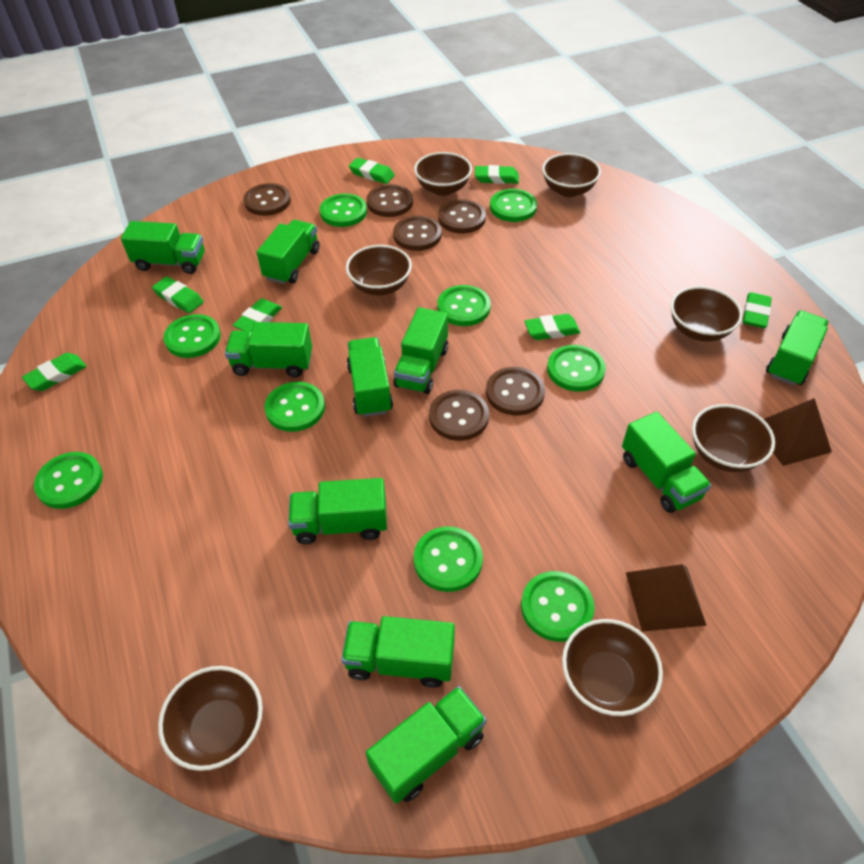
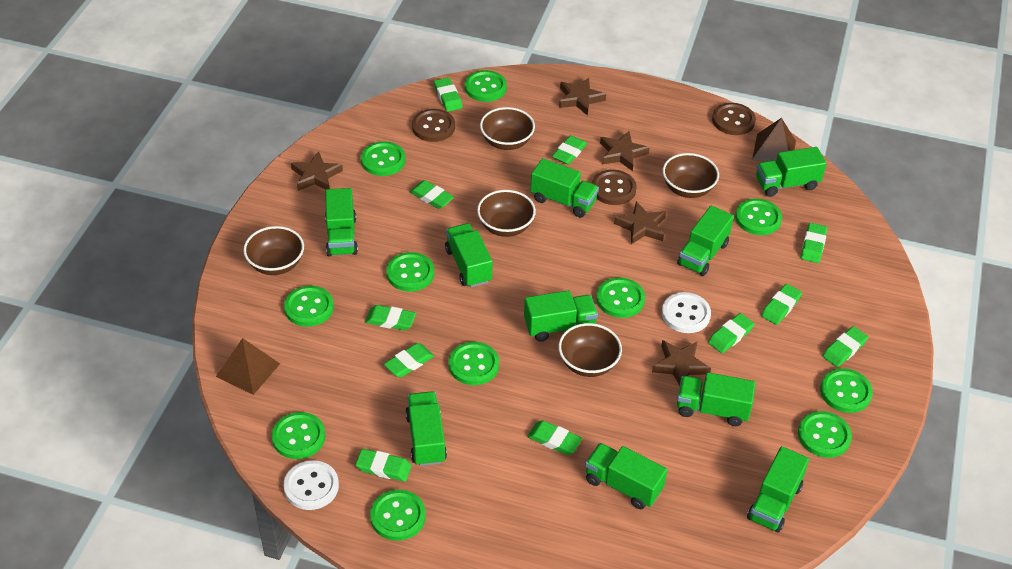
brown bowl: 7 -> 5
brown button: 6 -> 3
brown star: 0 -> 5
green button: 9 -> 11
green eraser: 7 -> 11
white button: 0 -> 2

